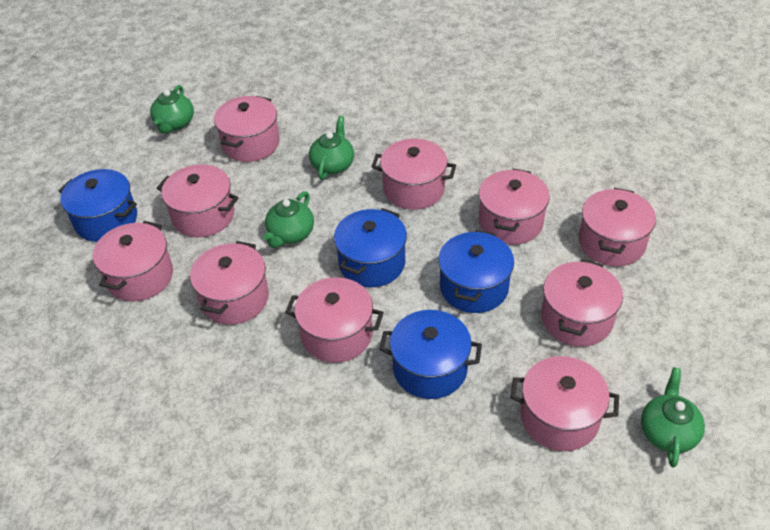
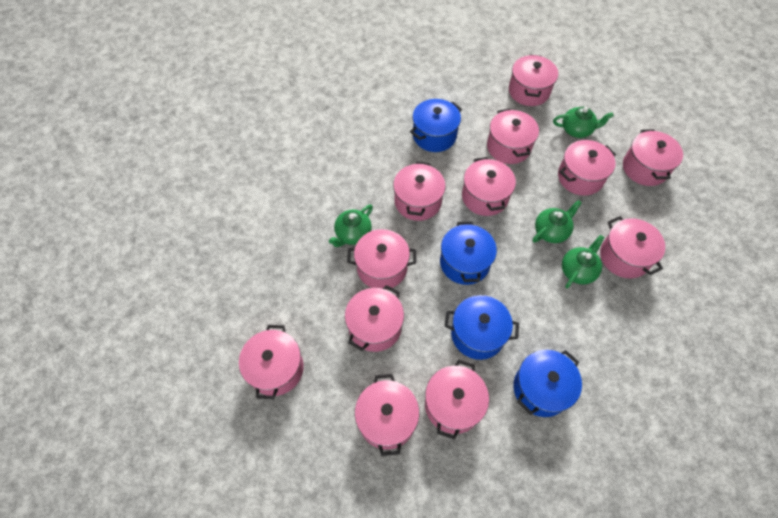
pink pot: 10 -> 12

